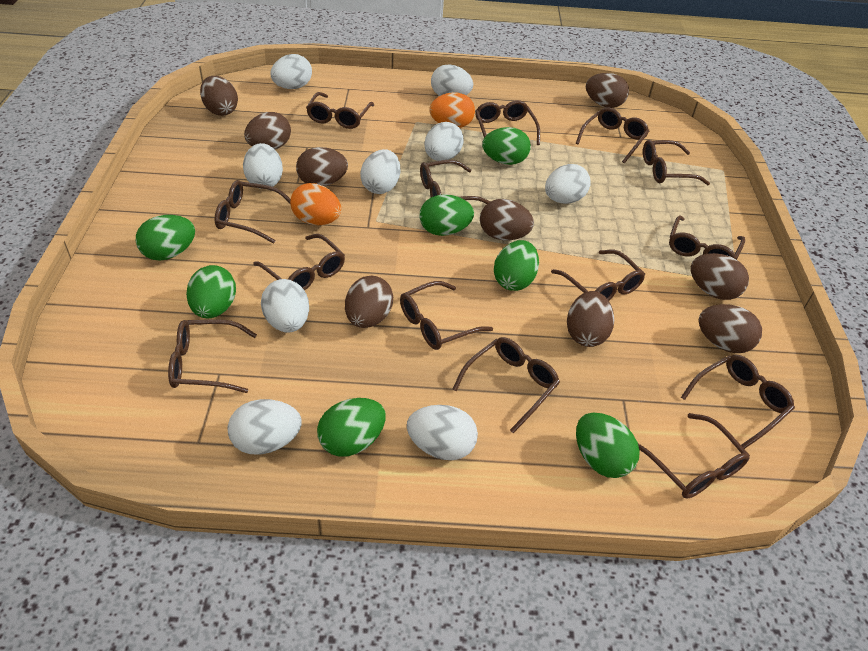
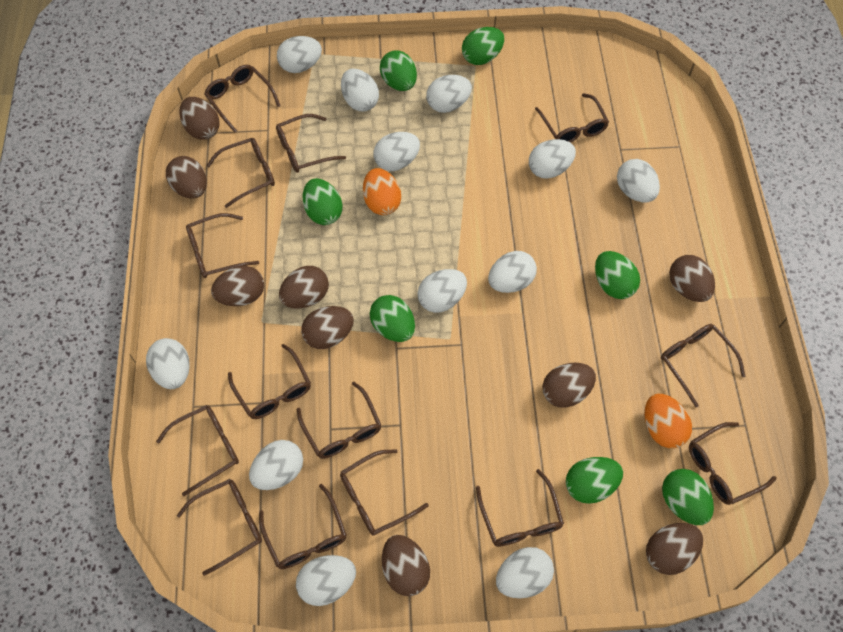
white egg: 9 -> 12

